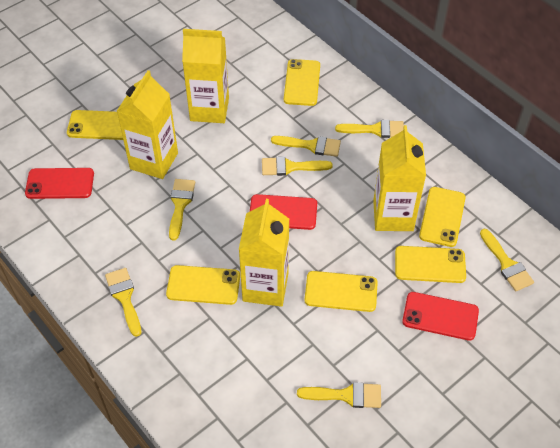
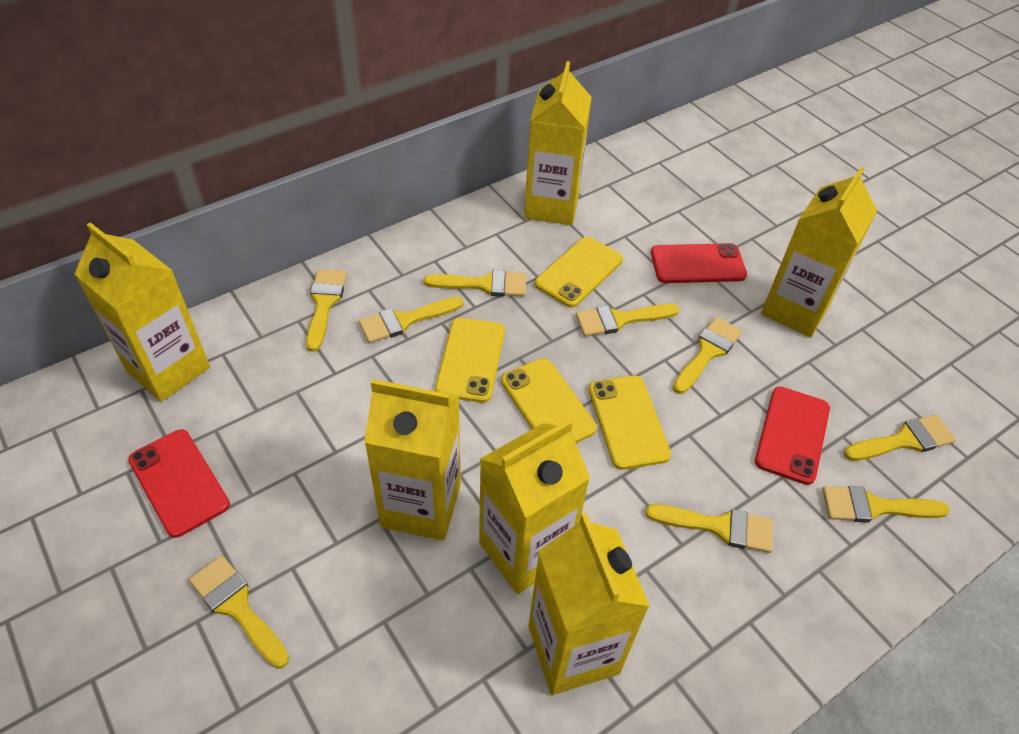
yellow brush: 7 -> 9
yellow carton: 4 -> 6
yellow phone: 6 -> 4

